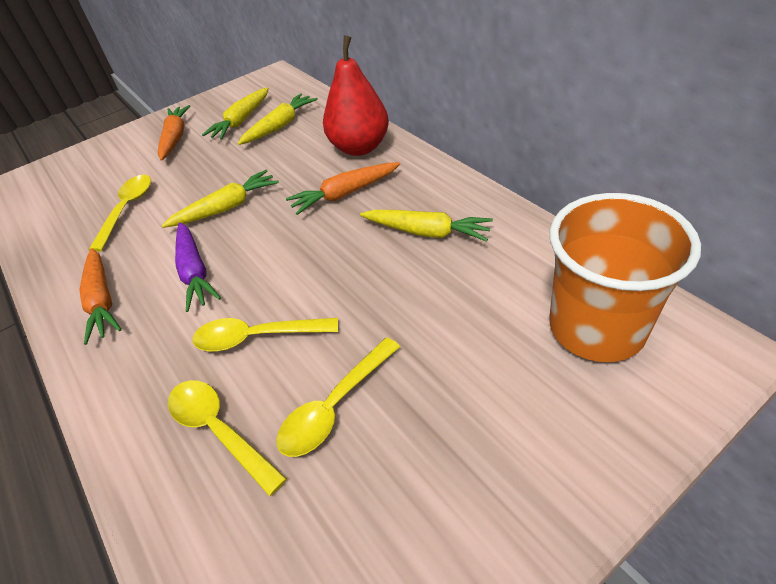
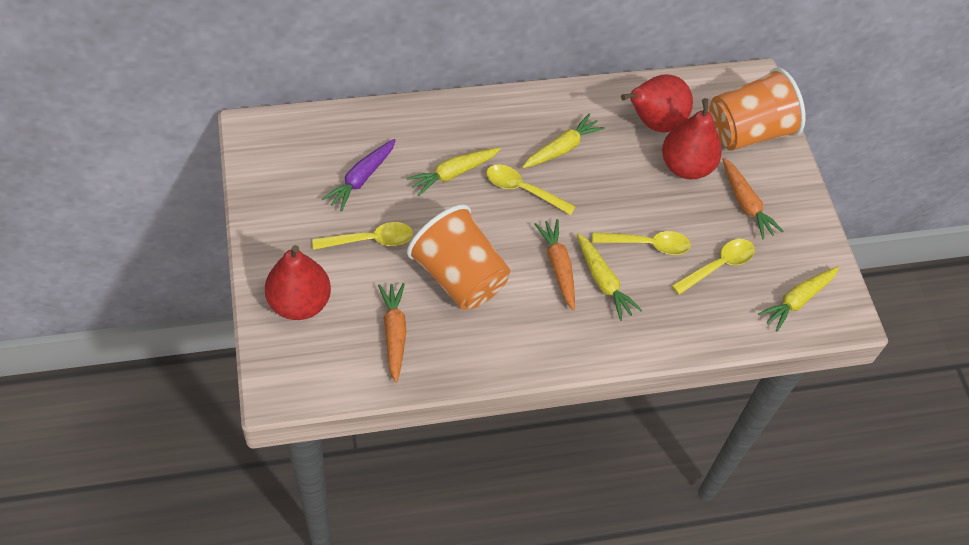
orange cup: 1 -> 2
red pear: 1 -> 3

